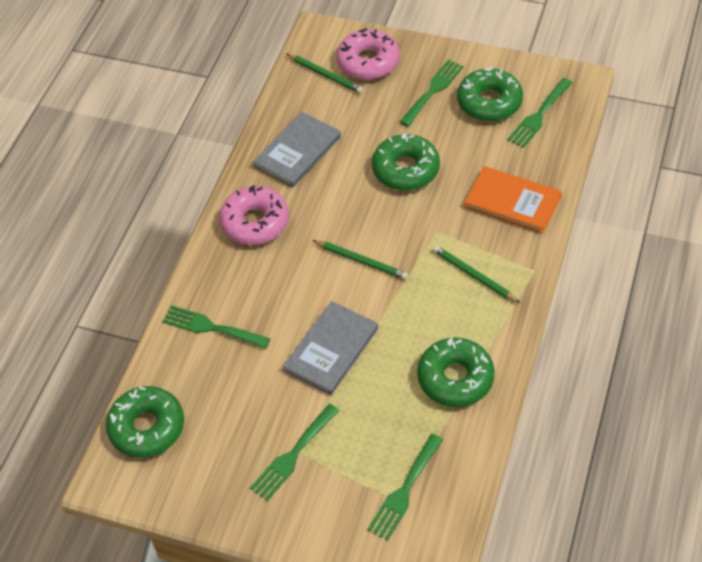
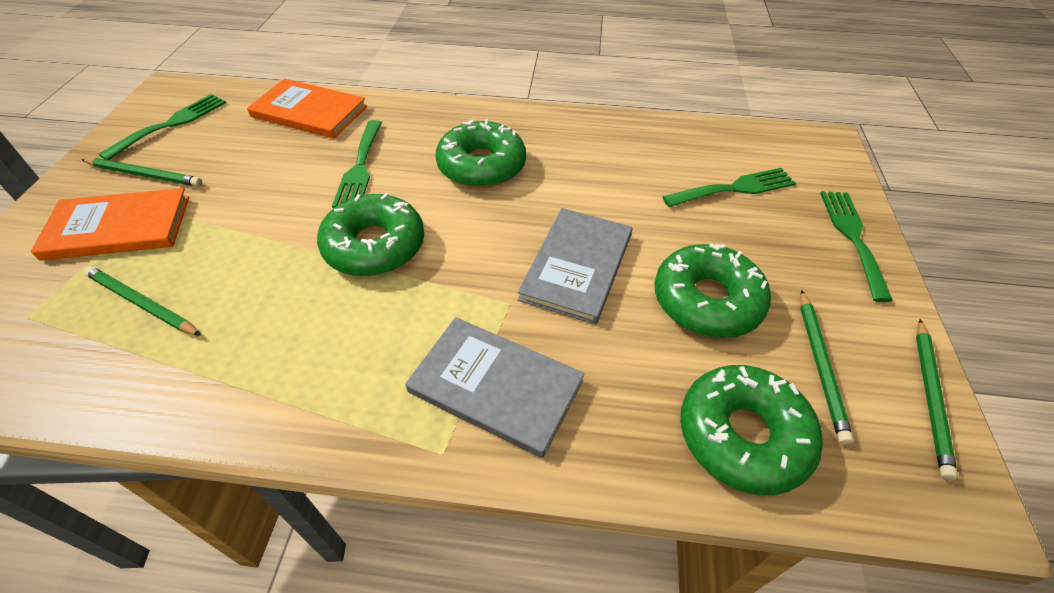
green fork: 5 -> 4
green pencil: 3 -> 4
orange book: 1 -> 2
pink donut: 2 -> 0

